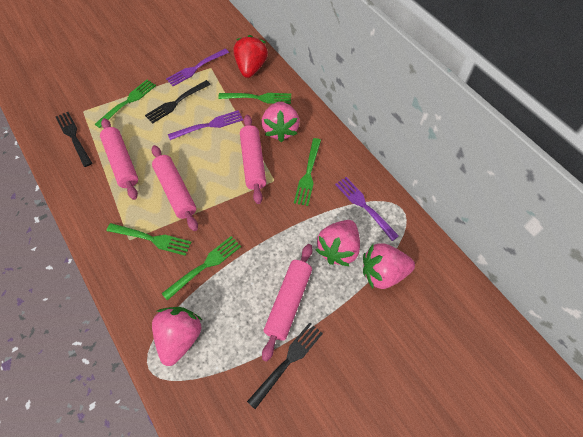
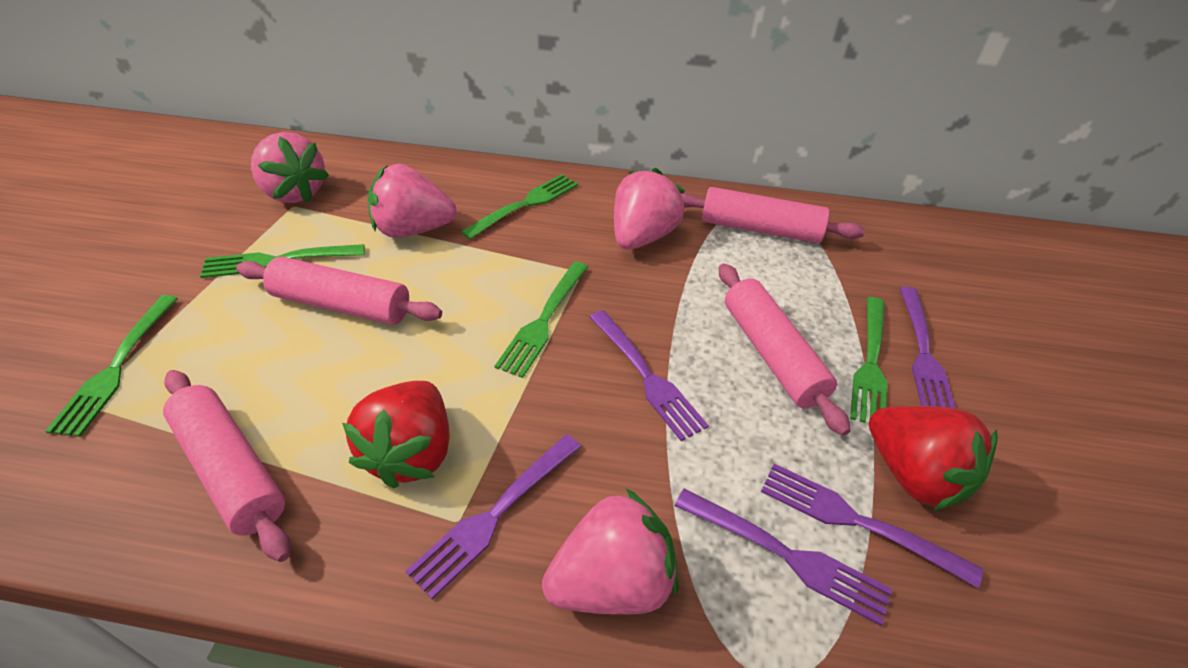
black fork: 3 -> 0
purple fork: 3 -> 5
red strawberry: 1 -> 2

